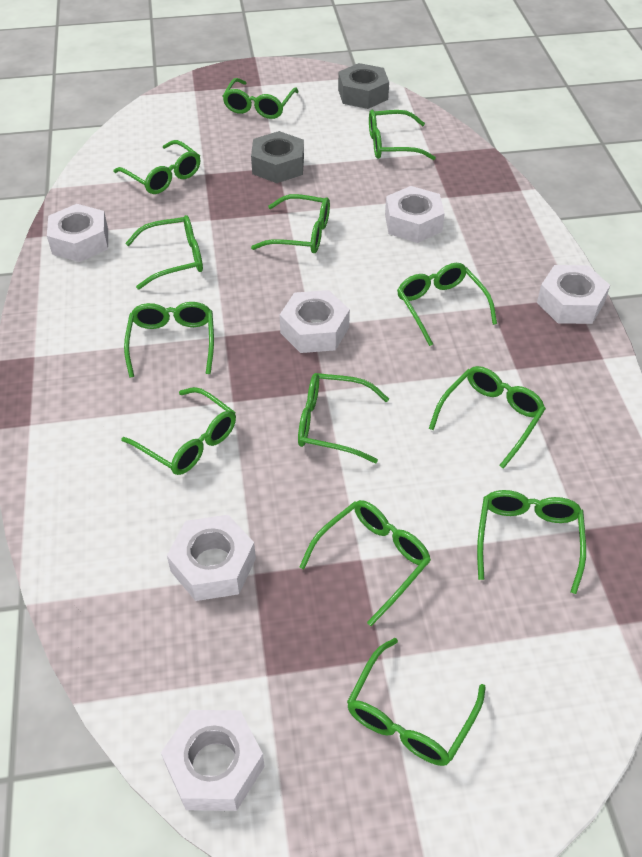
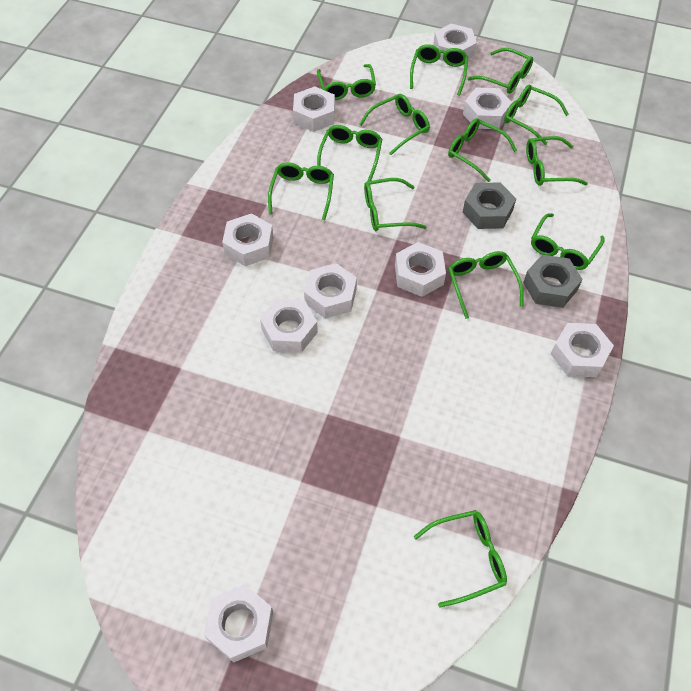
white nut: 6 -> 9

